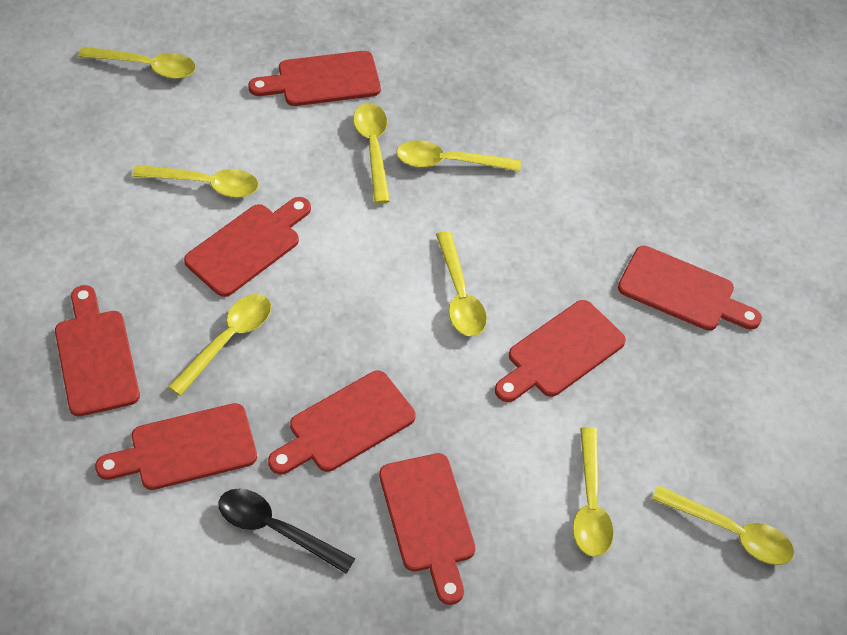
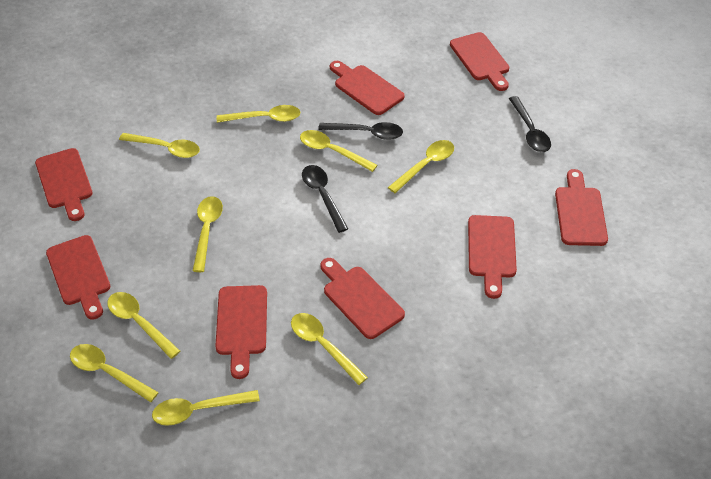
black spoon: 1 -> 3
yellow spoon: 8 -> 9

